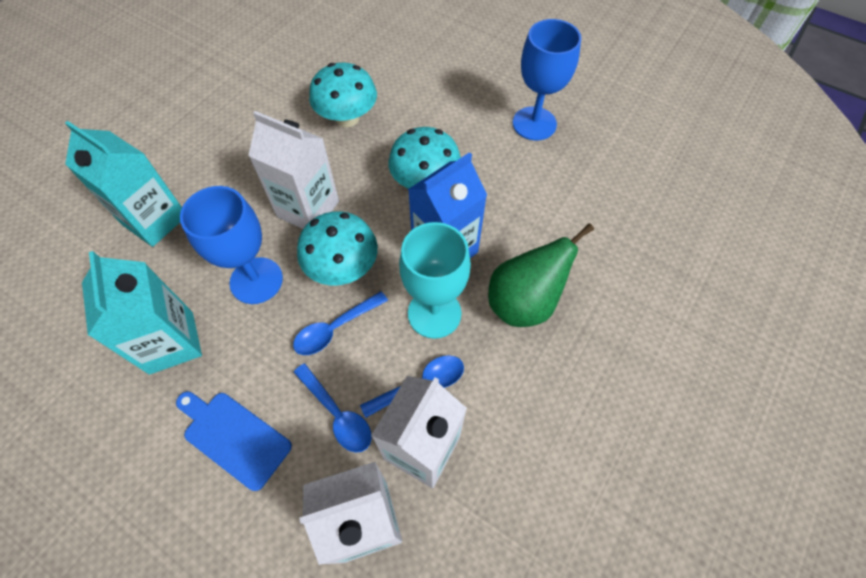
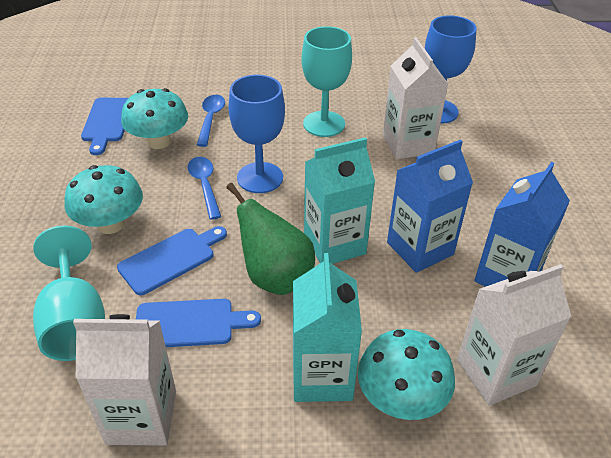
blue carton: 1 -> 2
blue cutting board: 1 -> 3
blue spoon: 3 -> 2
turquoise goblet: 1 -> 2

